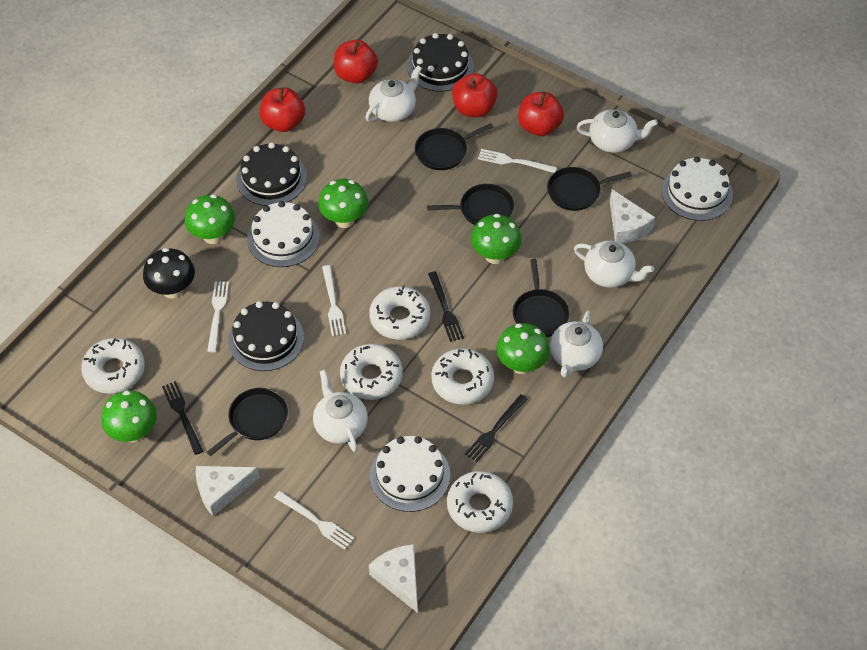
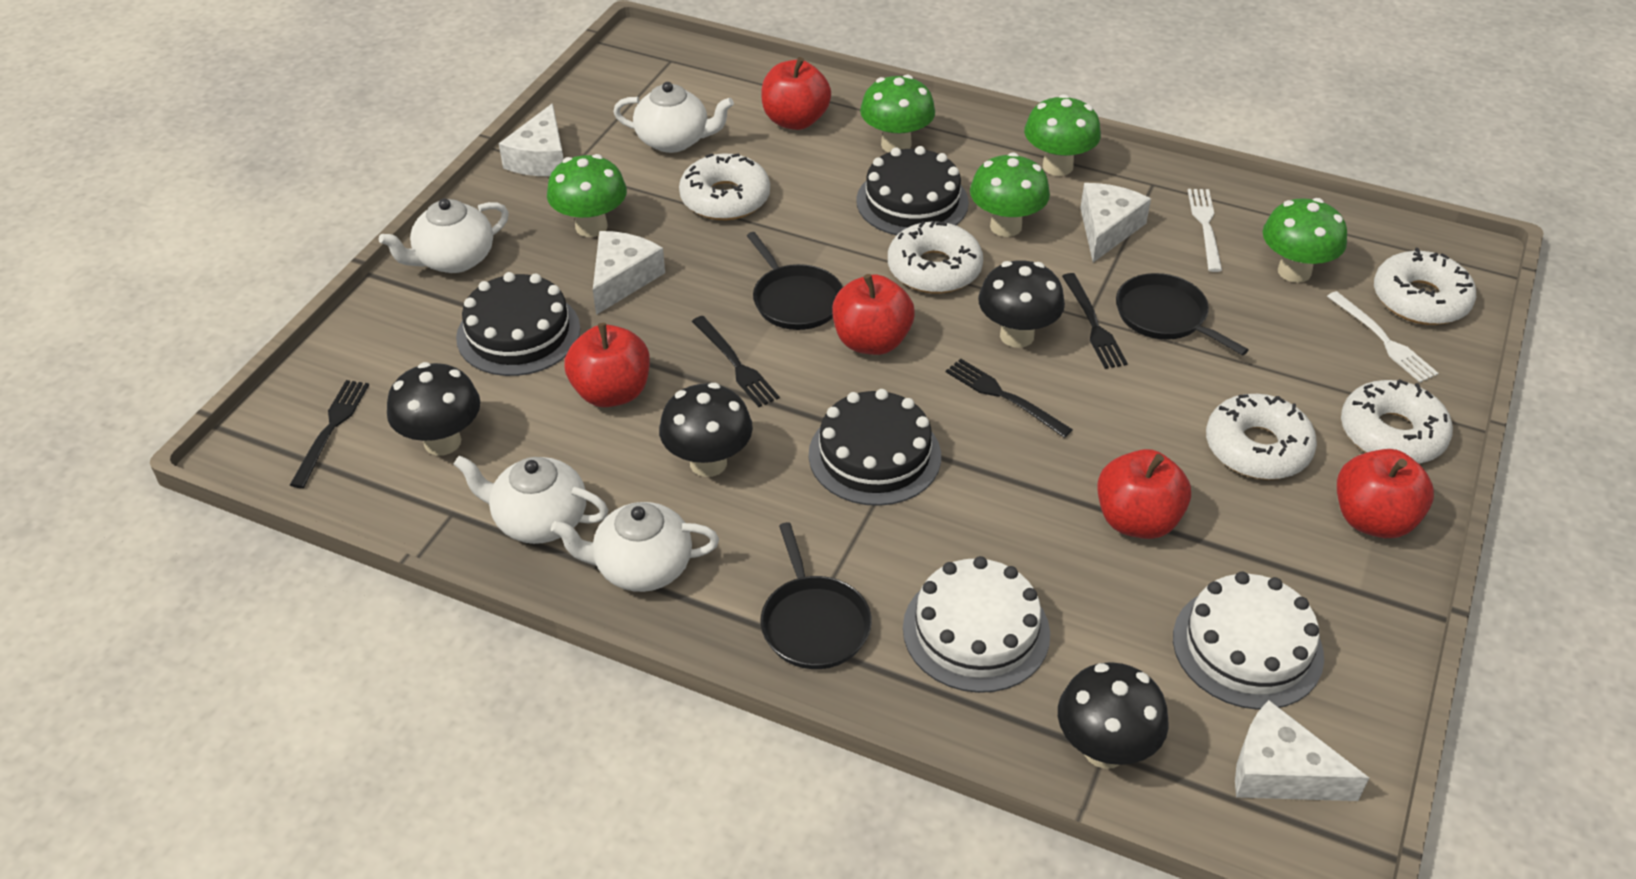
black fork: 3 -> 4
black mushroom: 1 -> 4
black pan: 5 -> 3
red apple: 4 -> 5
white cake: 3 -> 2
white cheese: 3 -> 4
white fork: 4 -> 2
white teapot: 5 -> 4

